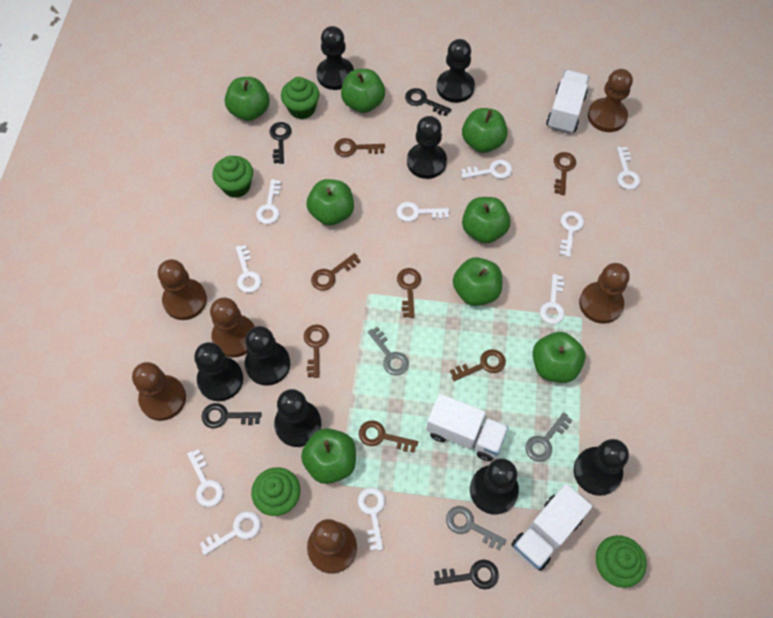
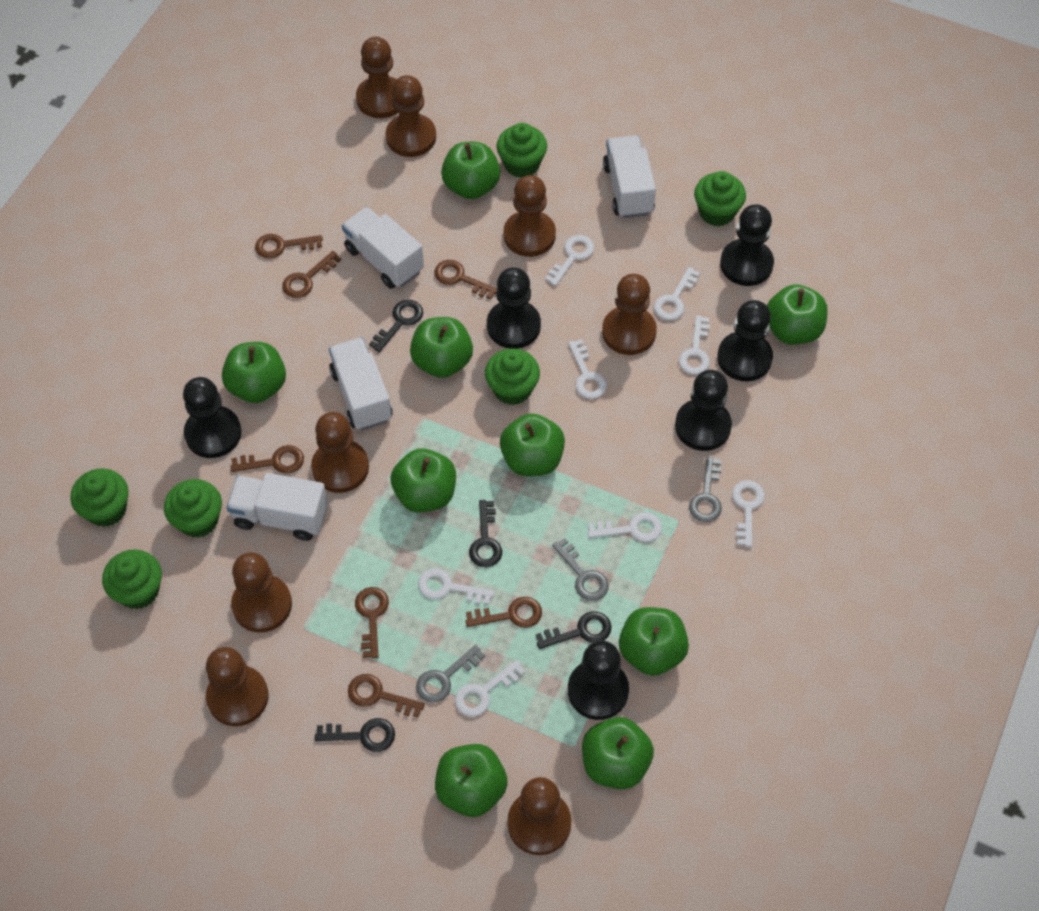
black pawn: 8 -> 6
brown pawn: 6 -> 8
green apple: 8 -> 9
green cupcake: 4 -> 6
white key: 10 -> 8
white truck: 3 -> 4

